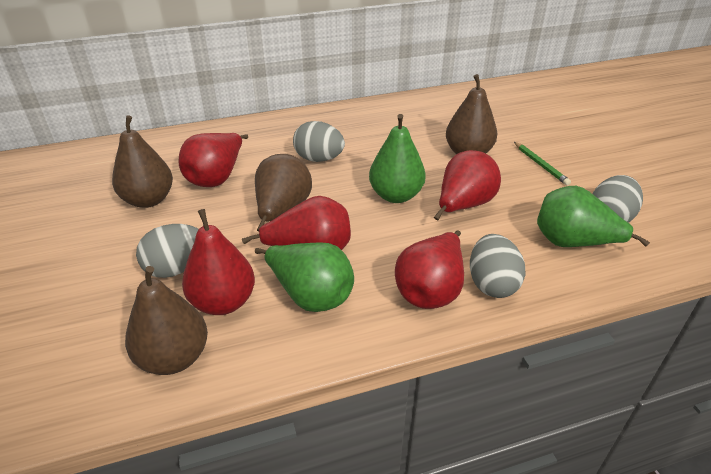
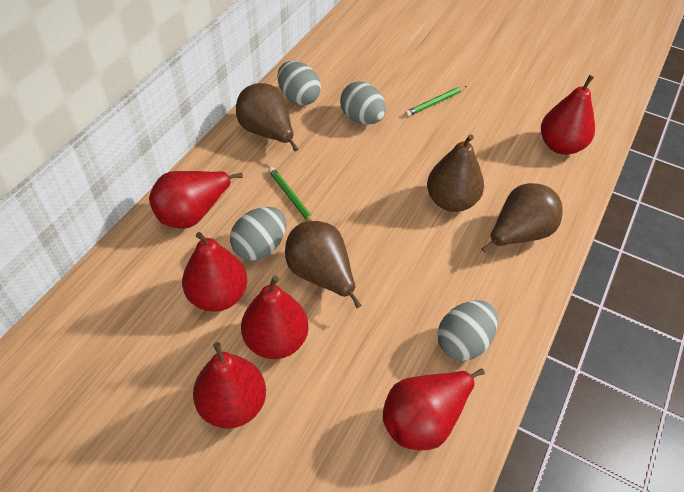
green pear: 3 -> 0
green pencil: 1 -> 2
red pear: 5 -> 6

